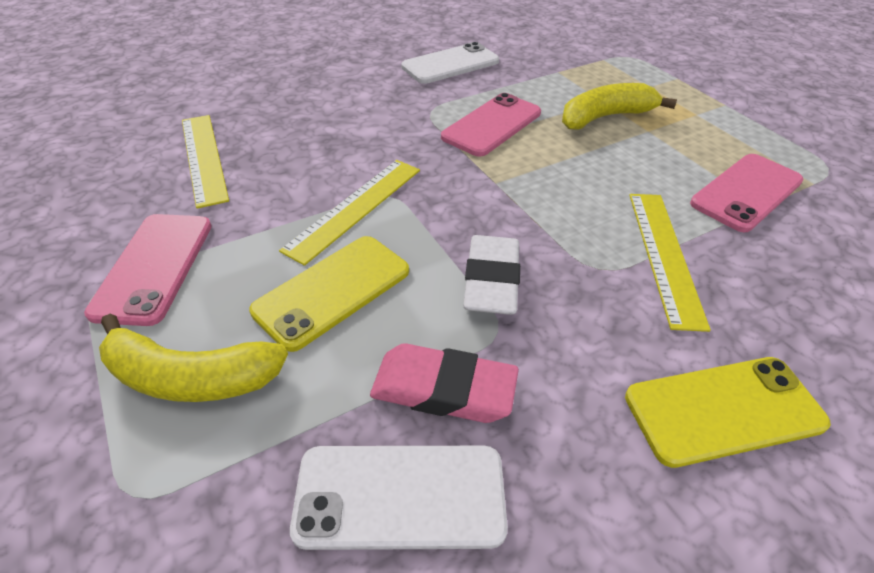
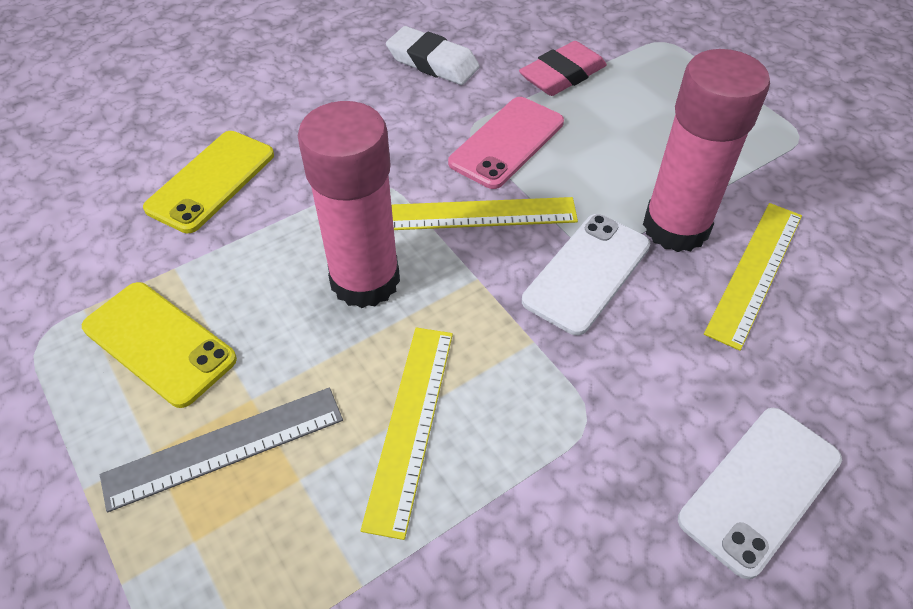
grey ruler: 0 -> 1
pink glue stick: 0 -> 2
pink phone: 3 -> 1
yellow banana: 2 -> 0

